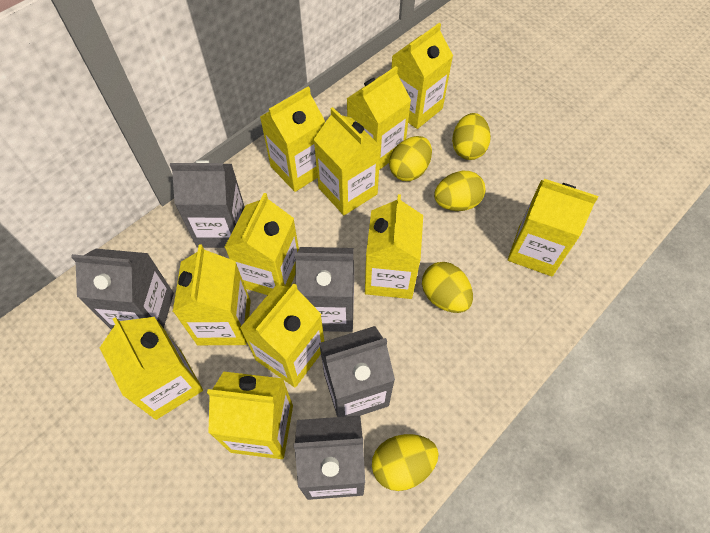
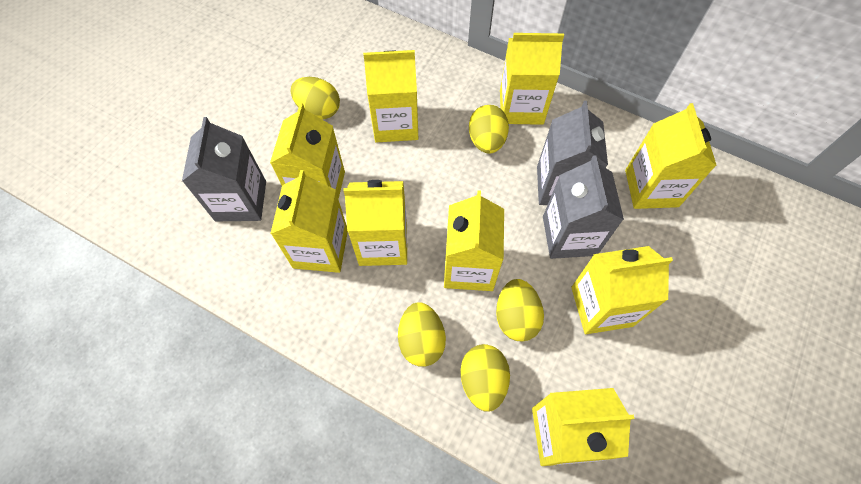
grey carton: 5 -> 3
yellow carton: 11 -> 9

